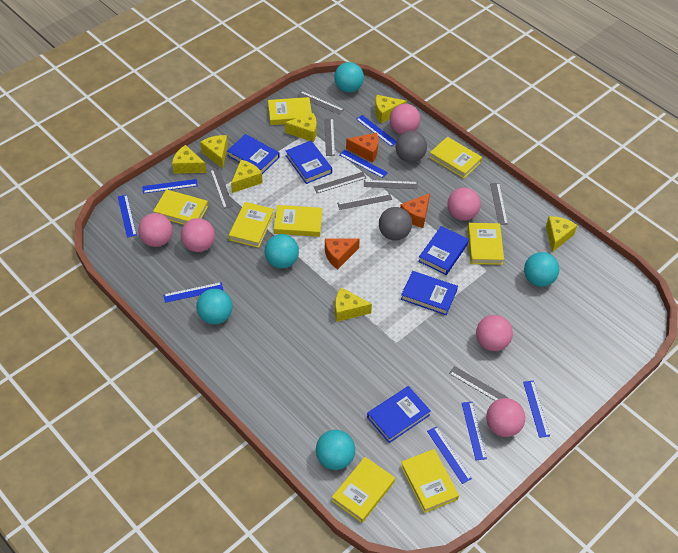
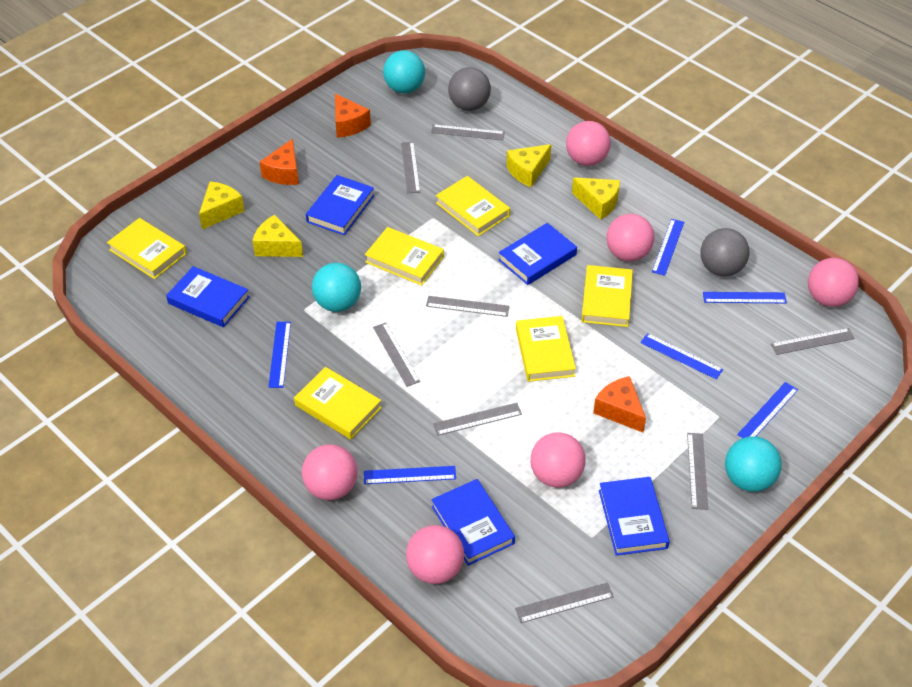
blue ruler: 8 -> 6
turquoise ball: 5 -> 3
yellow book: 8 -> 6
yellow cheese: 7 -> 4

